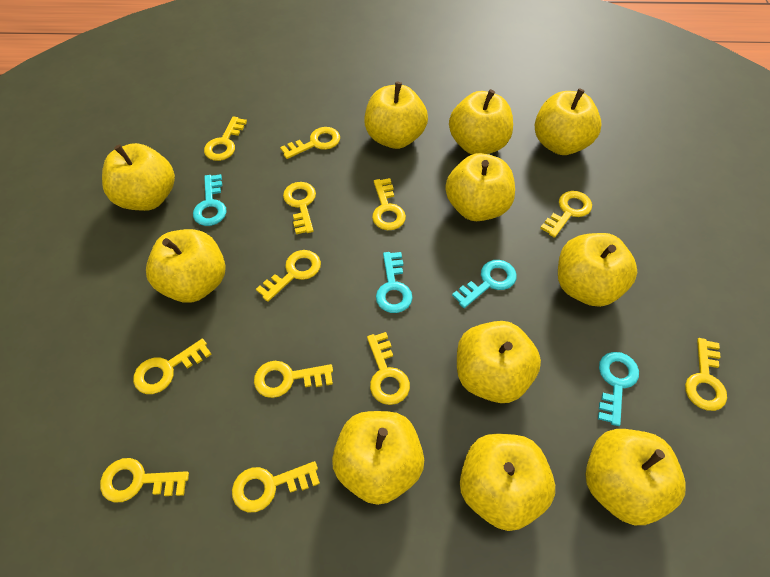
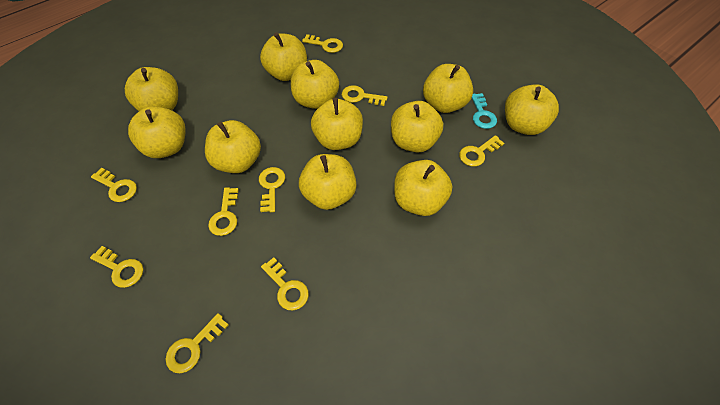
turquoise key: 4 -> 1
yellow key: 12 -> 9

